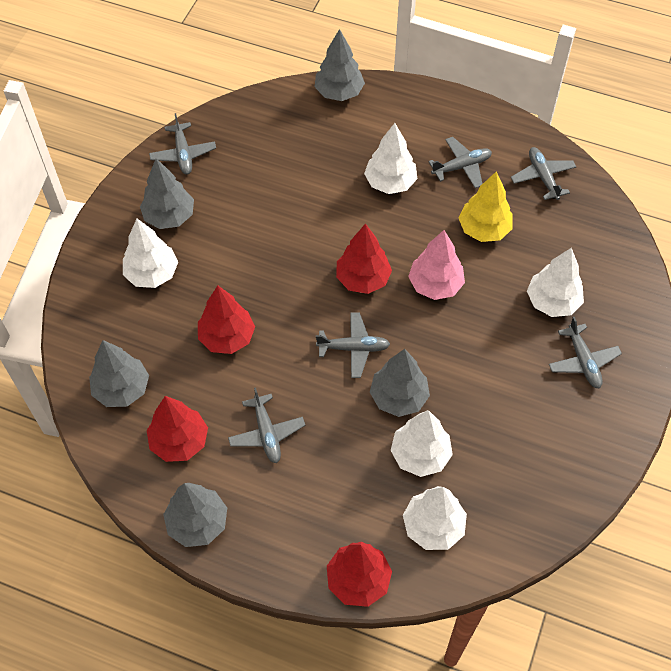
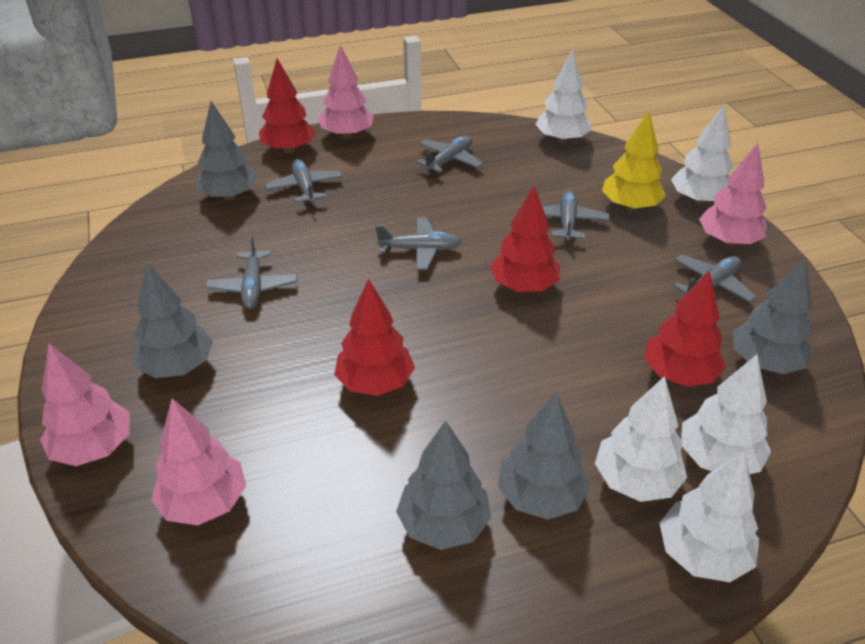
pink tree: 1 -> 4

